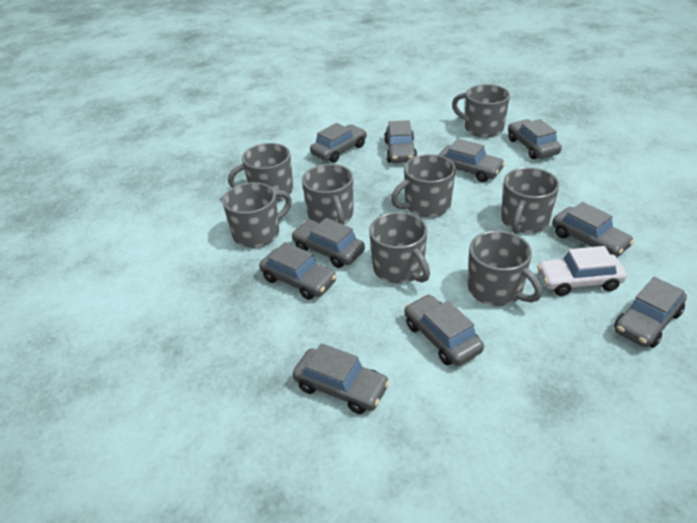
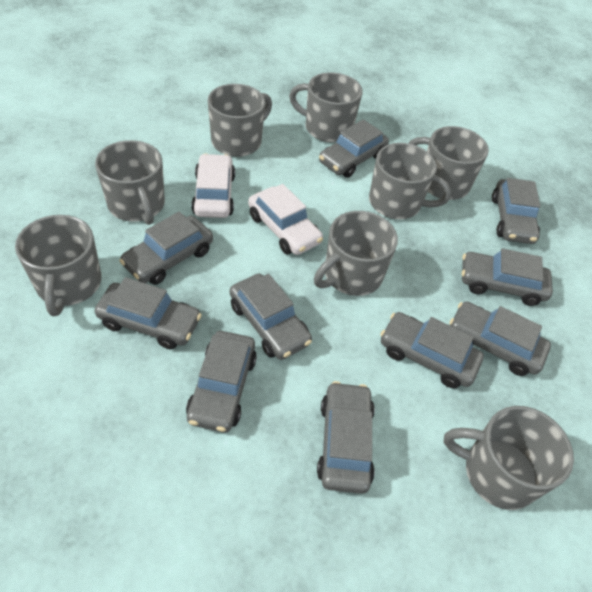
white car: 1 -> 2

